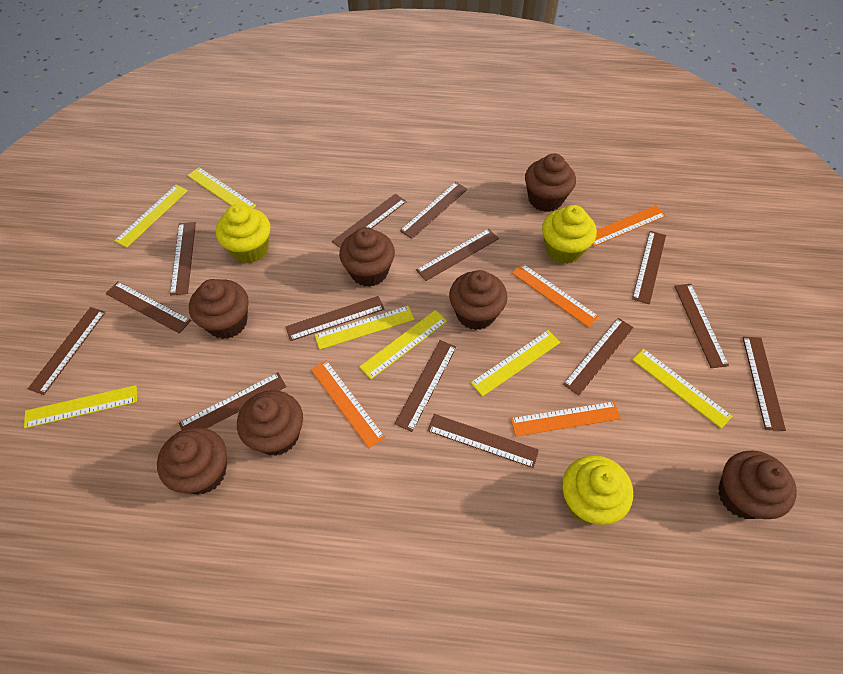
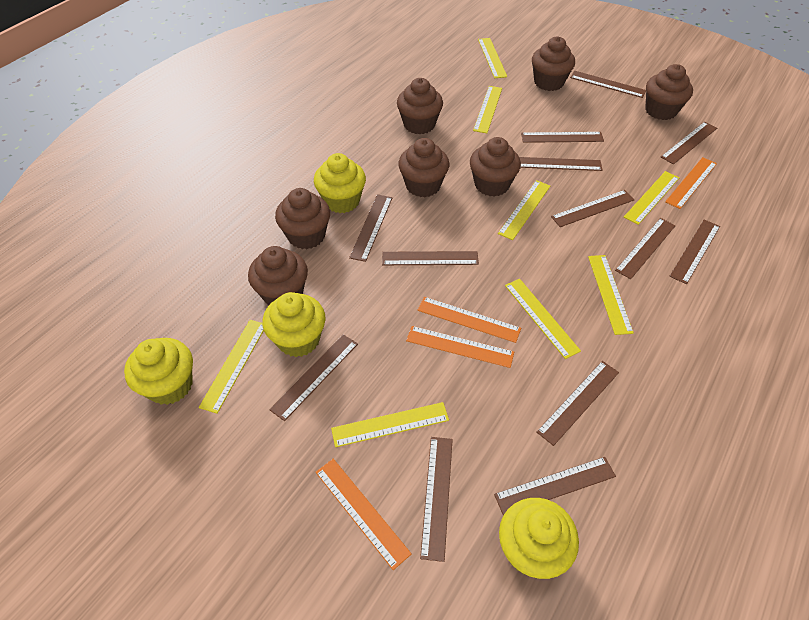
brown ruler: 14 -> 13
yellow cupcake: 3 -> 4
yellow ruler: 7 -> 8

